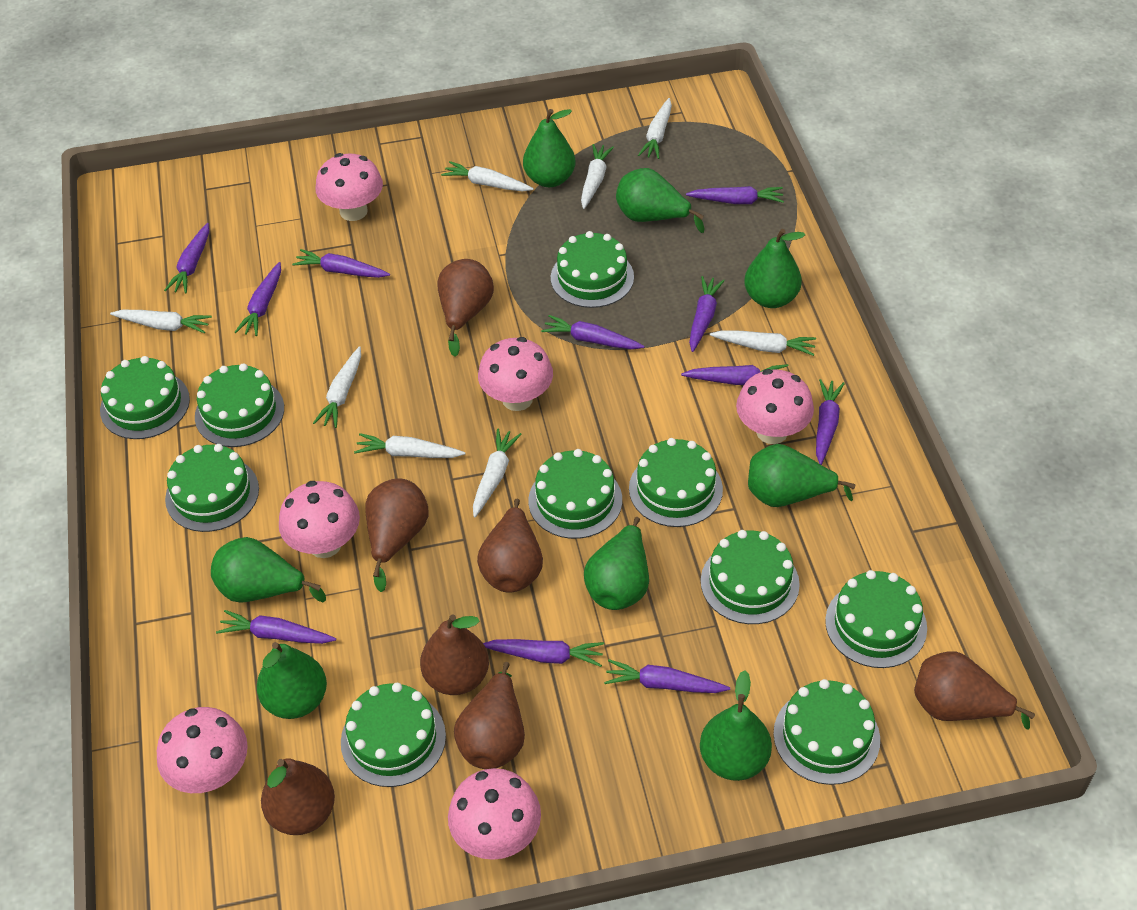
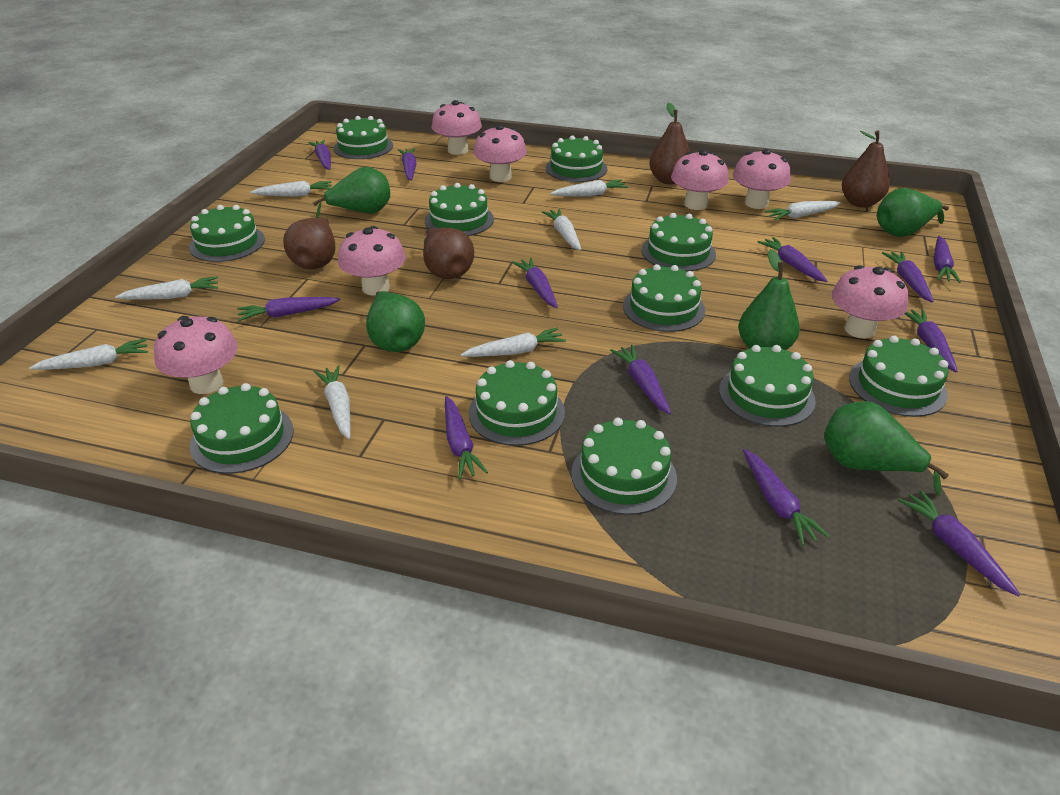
brown pear: 7 -> 4
green cake: 10 -> 11
green pear: 8 -> 5
pink mushroom: 6 -> 7
purple carrot: 11 -> 12

